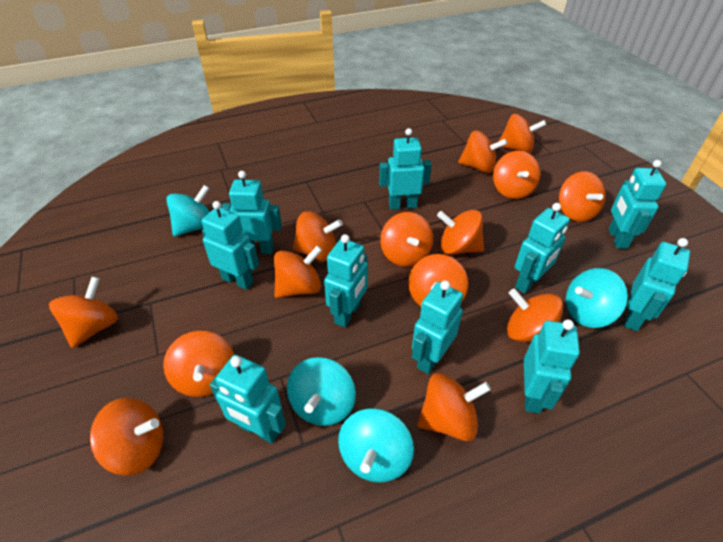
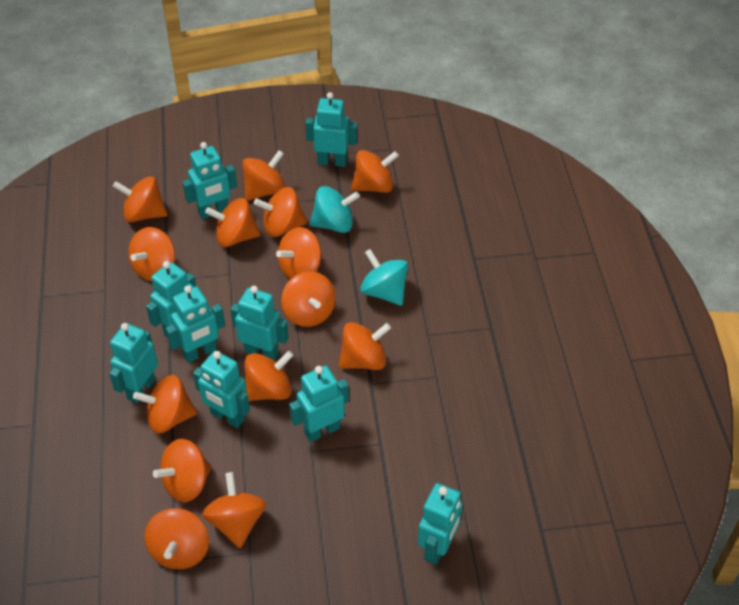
turquoise robot: 10 -> 9
turquoise spinning top: 4 -> 2

